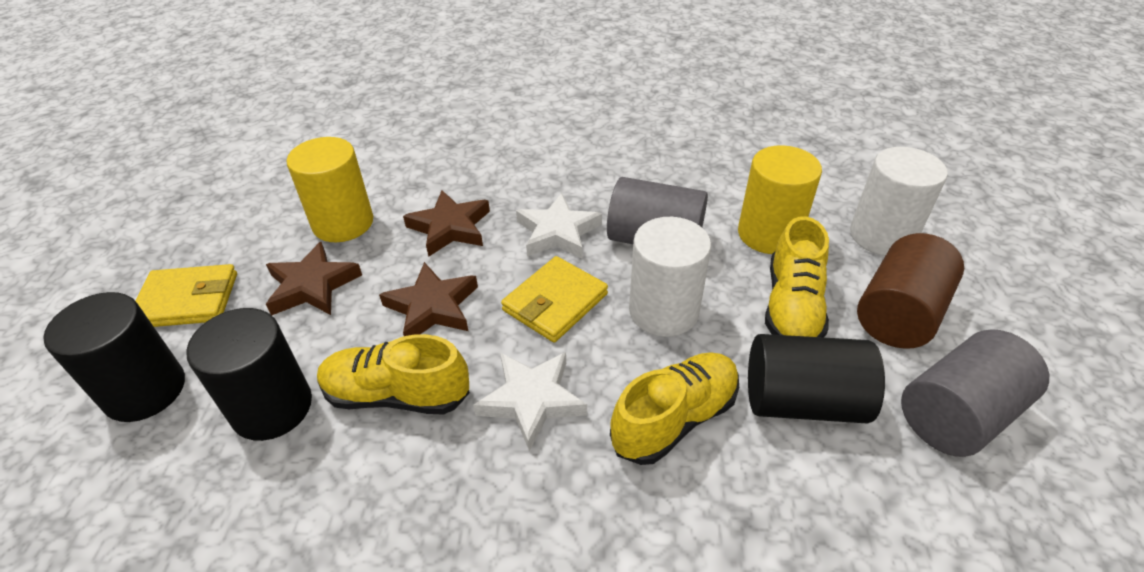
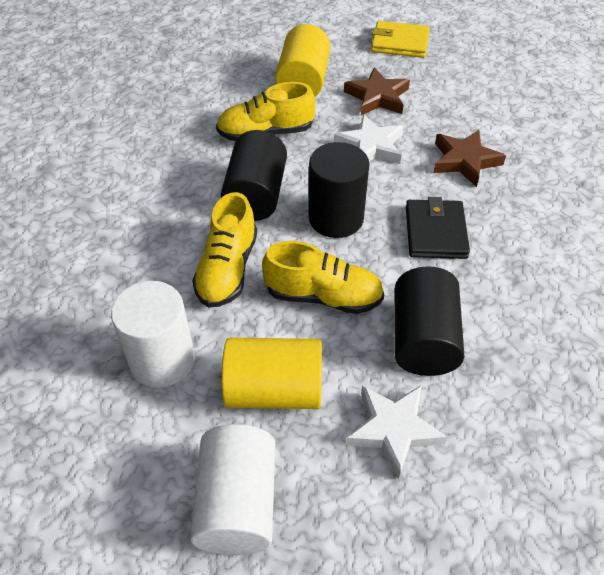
black wallet: 0 -> 1
brown cylinder: 1 -> 0
brown star: 3 -> 2
grey cylinder: 2 -> 0
yellow wallet: 2 -> 1

